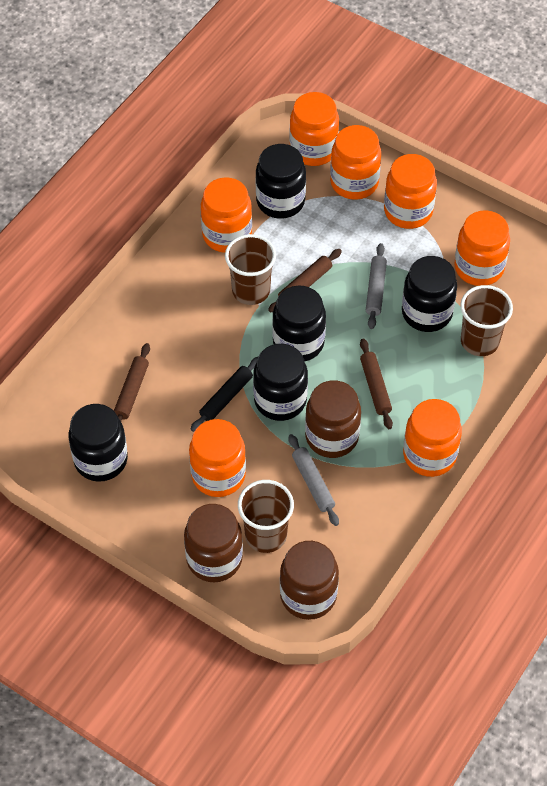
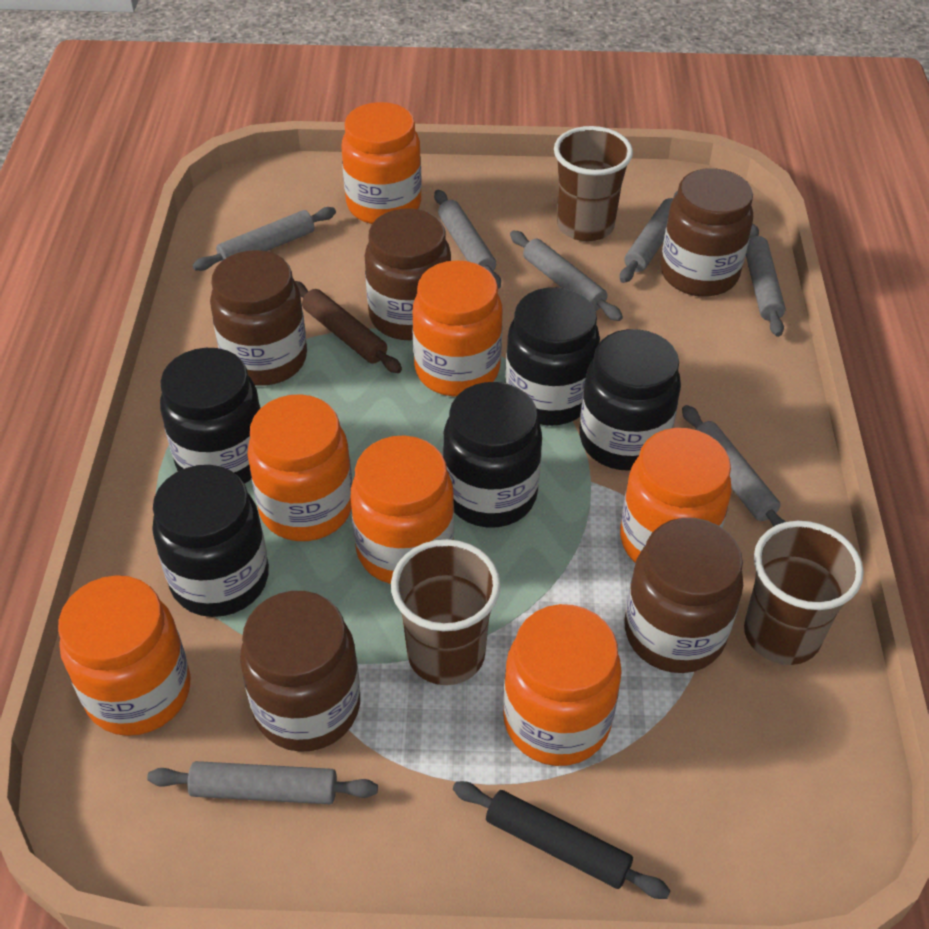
brown jar: 3 -> 5
brown rolling pin: 3 -> 1
grey rolling pin: 2 -> 7

